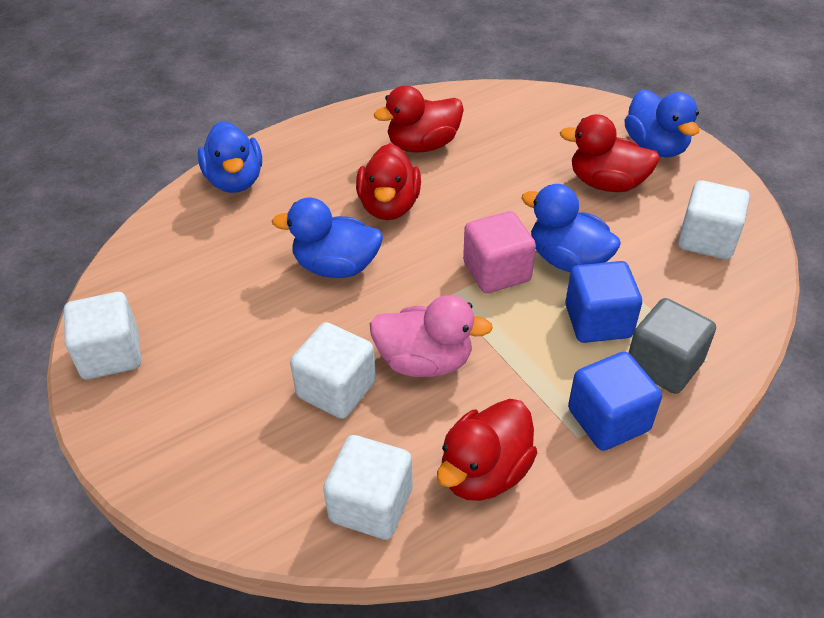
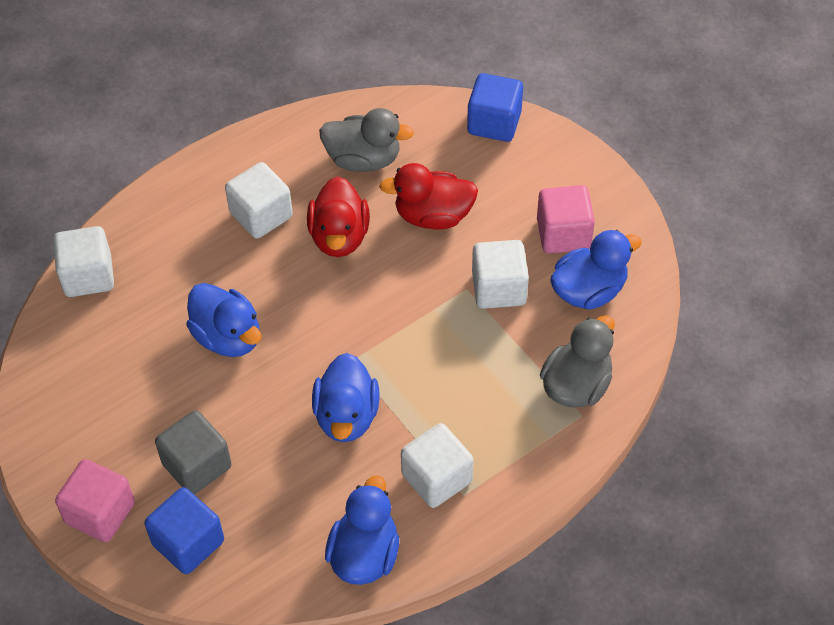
grey duck: 0 -> 2
pink cube: 1 -> 2
pink duck: 1 -> 0
red duck: 4 -> 2

